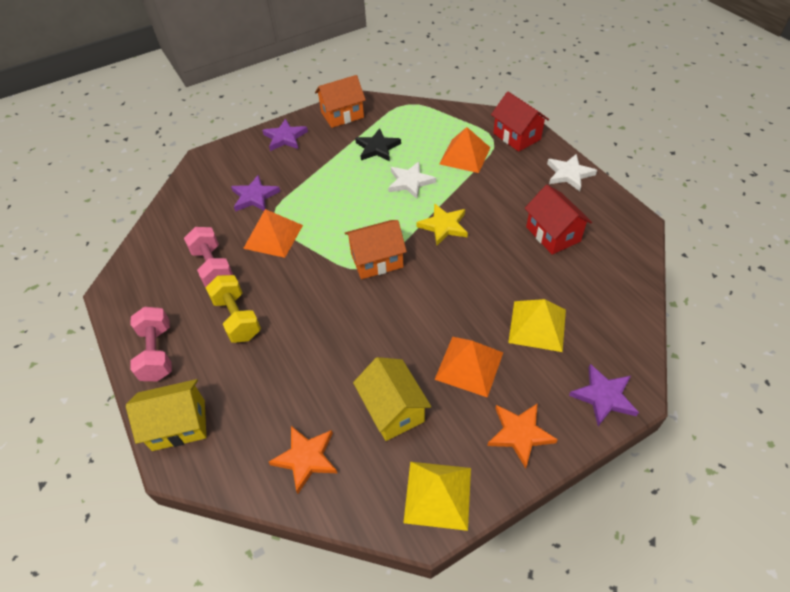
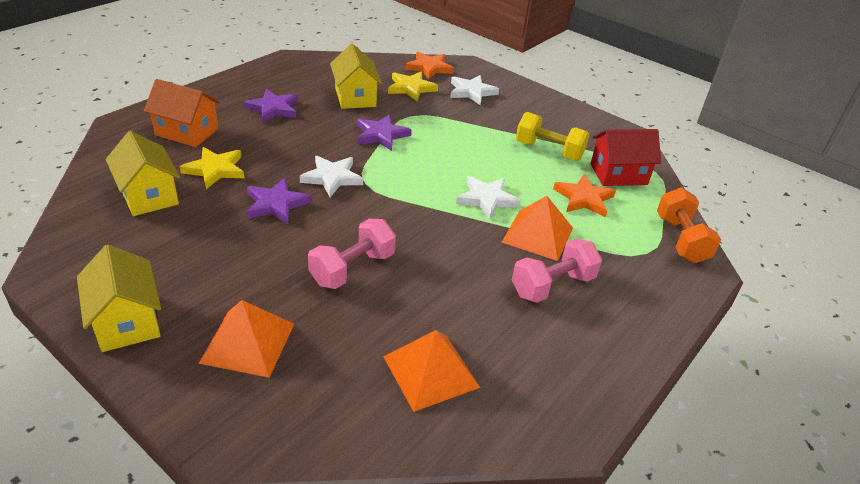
black star: 1 -> 0
orange dumbbell: 0 -> 1
orange house: 2 -> 1
red house: 2 -> 1
white star: 2 -> 3
yellow house: 2 -> 3
yellow pyramid: 2 -> 0
yellow star: 1 -> 2

